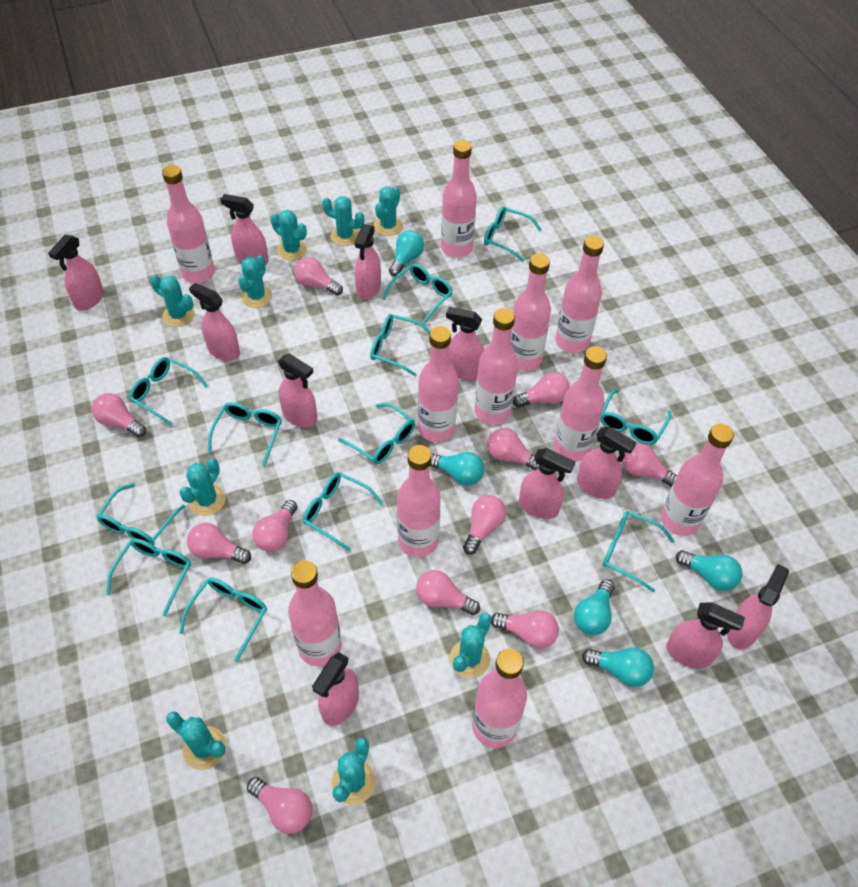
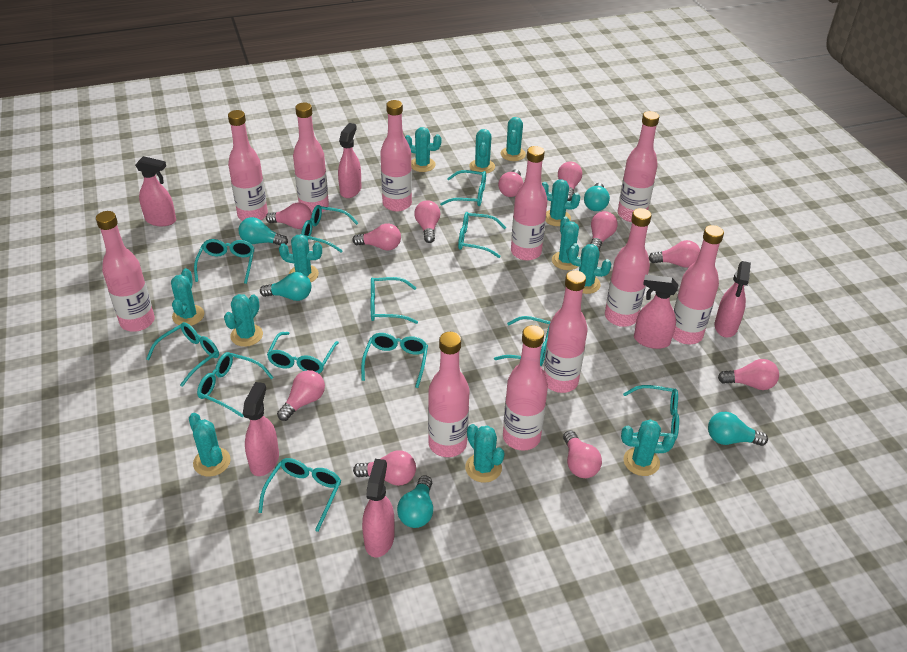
pink spray bottle: 11 -> 6
turquoise cactus: 9 -> 12

